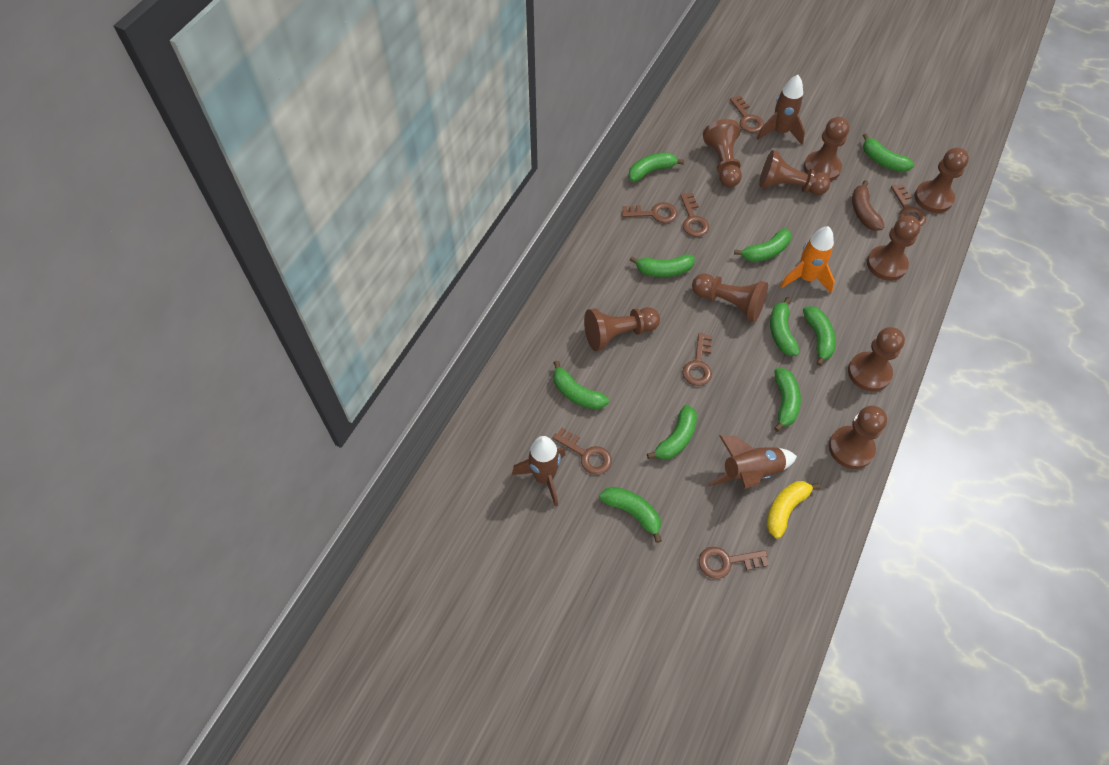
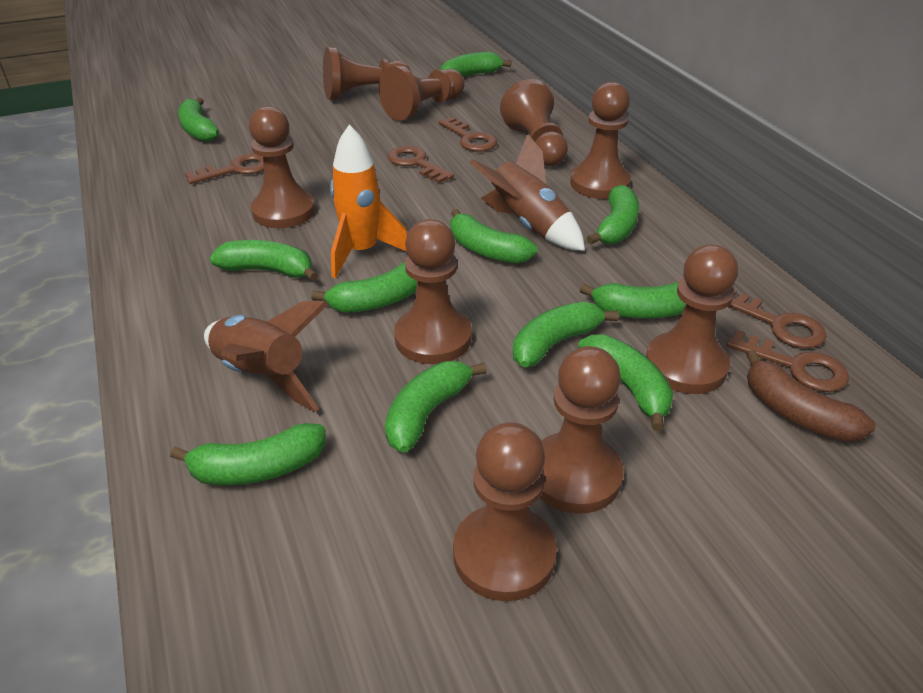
brown key: 7 -> 5
brown rocket: 3 -> 2
green banana: 10 -> 11
yellow banana: 1 -> 0

